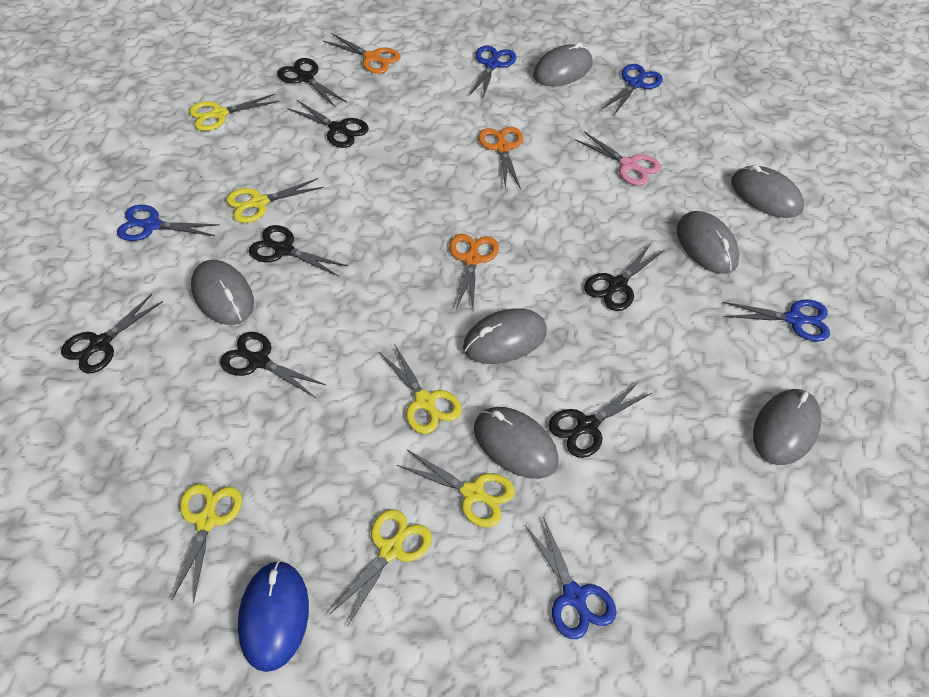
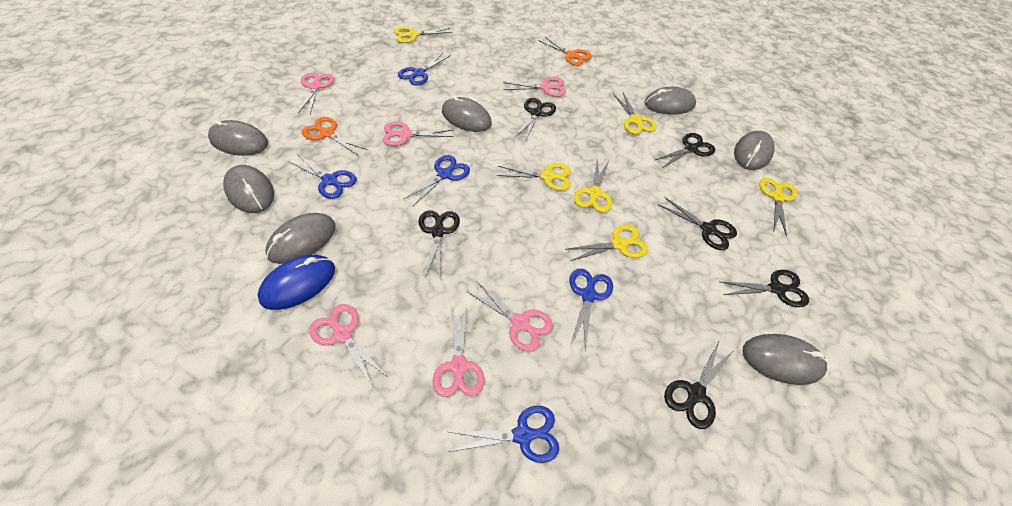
black scissors: 7 -> 6
orange scissors: 3 -> 2
pink scissors: 1 -> 6

